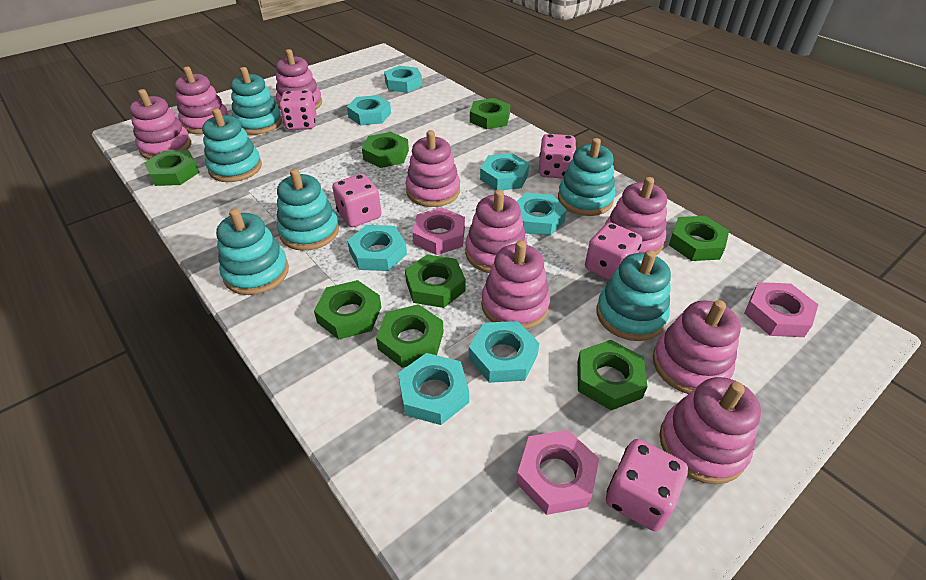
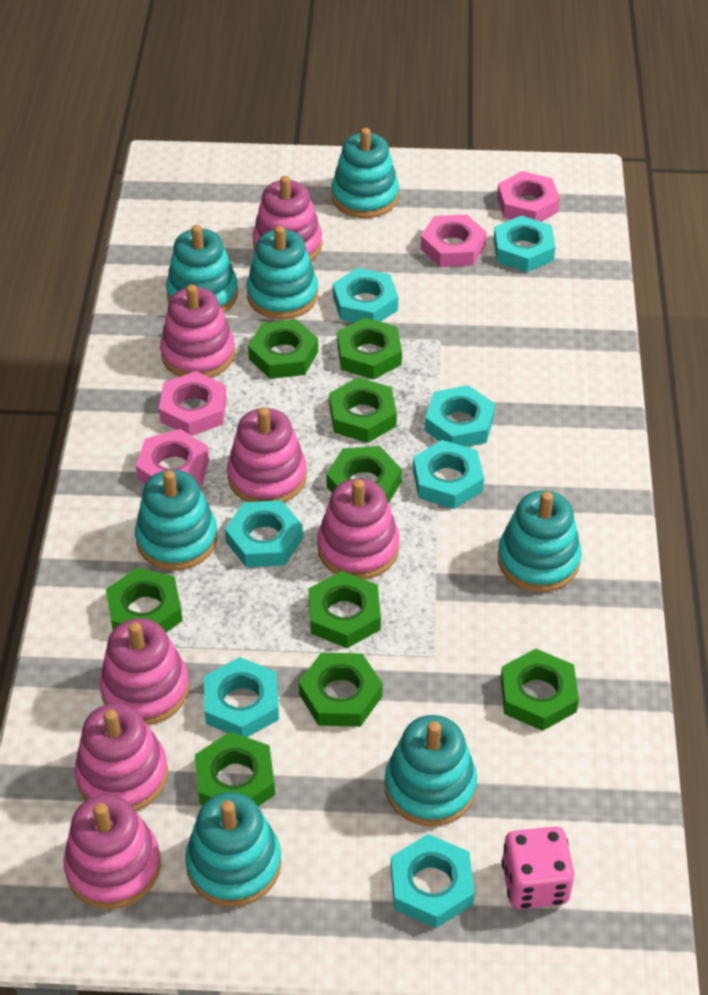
green nut: 8 -> 9
pink dice: 5 -> 1
pink nut: 3 -> 4
pink stacking toy: 9 -> 7
turquoise stacking toy: 6 -> 7

